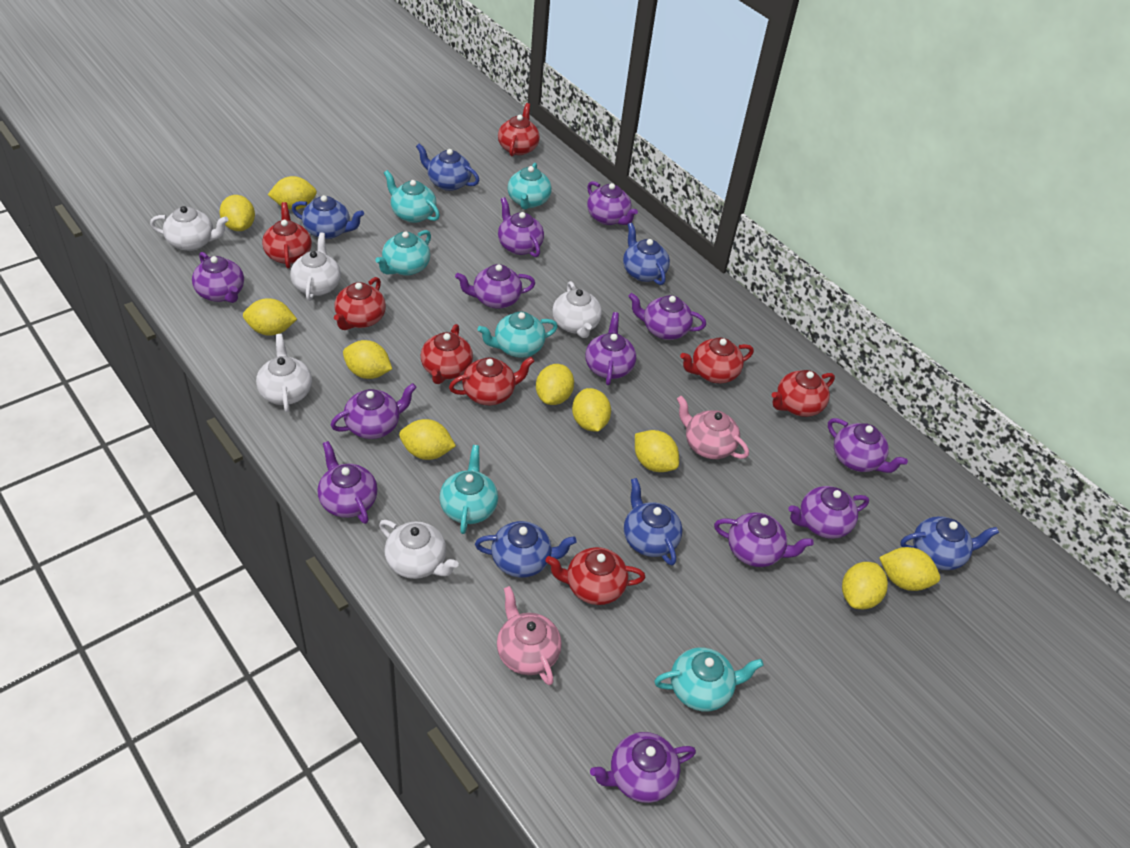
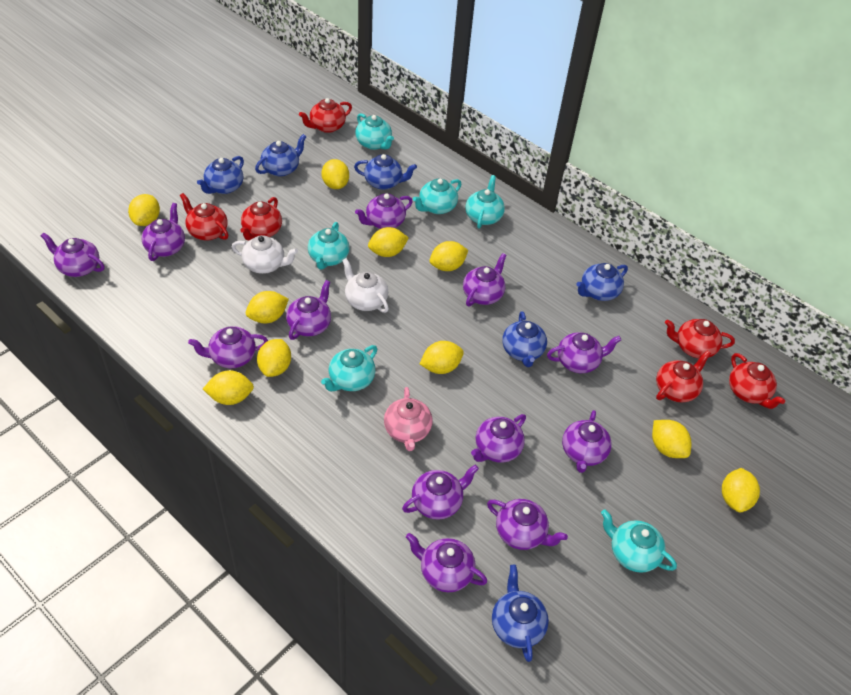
pink teapot: 2 -> 1
red teapot: 8 -> 6
white teapot: 5 -> 2

